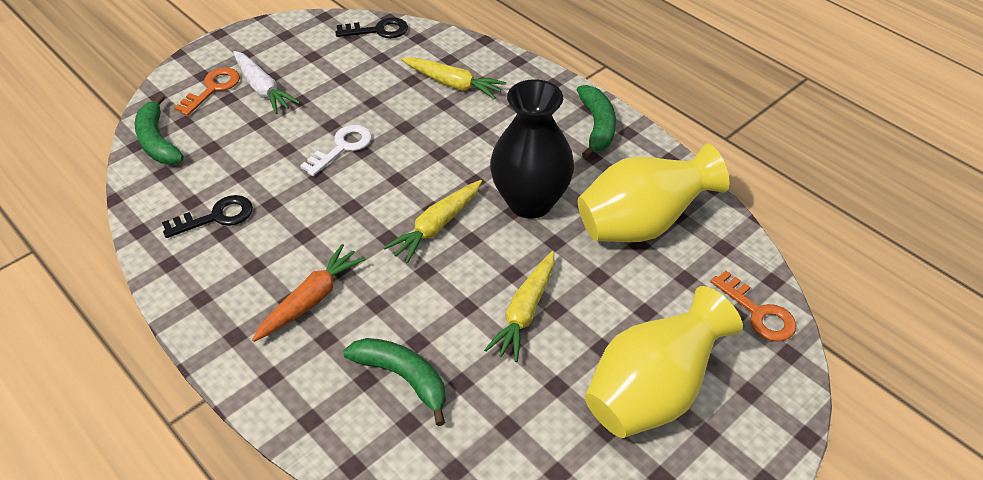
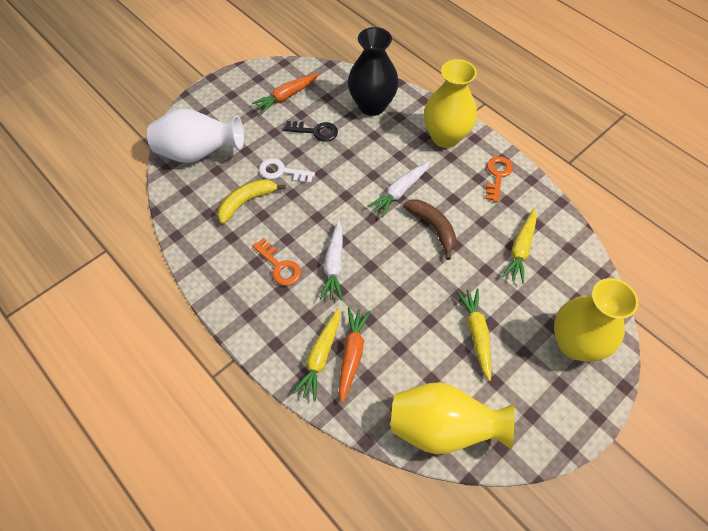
black key: 2 -> 1
brown banana: 0 -> 1
green banana: 3 -> 0
orange carrot: 1 -> 2
white carrot: 1 -> 2
white vase: 0 -> 1
yellow banana: 0 -> 1
yellow vase: 2 -> 3

